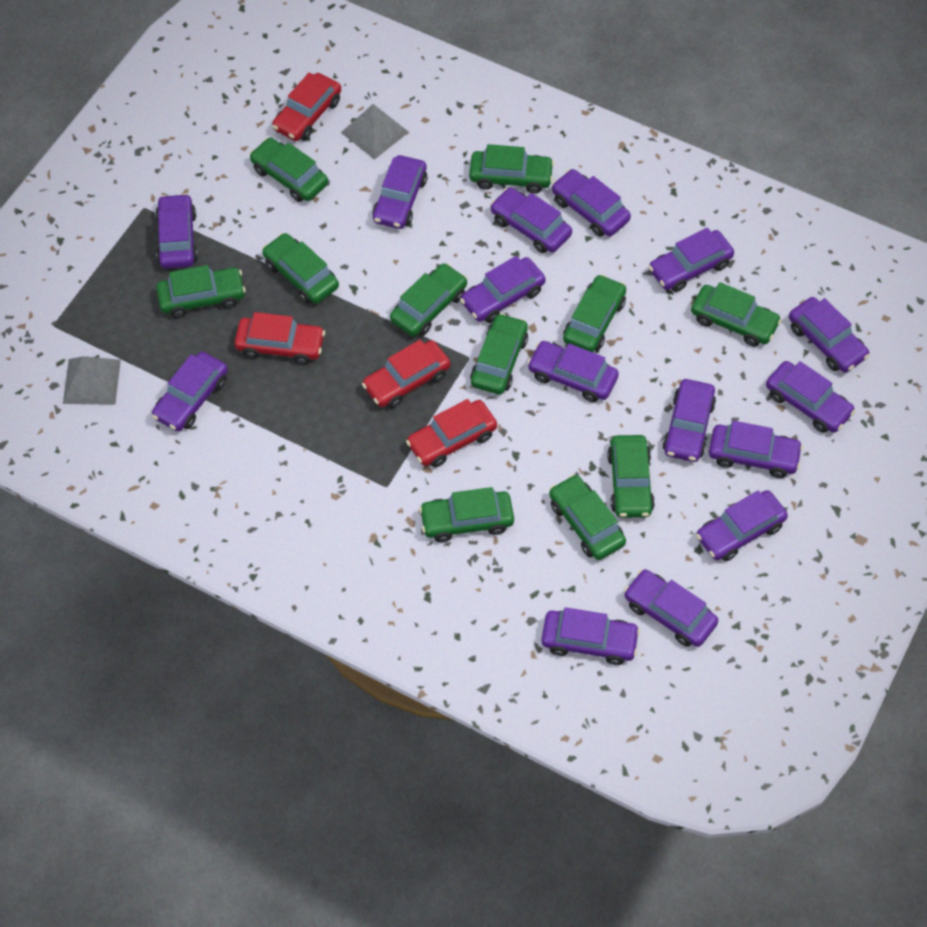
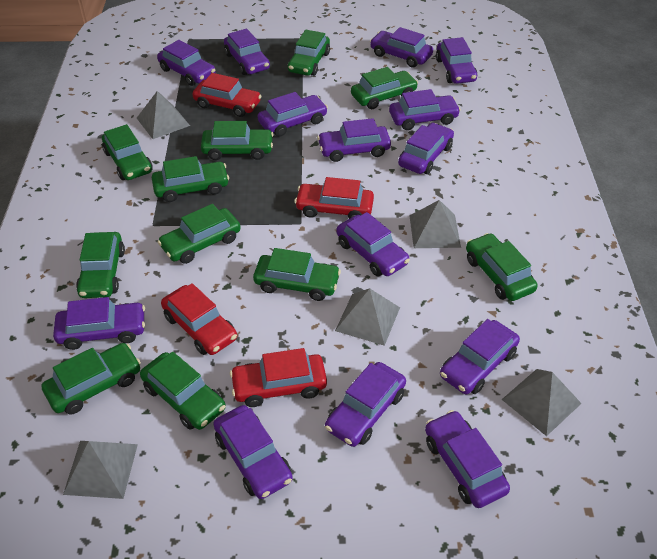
grey pyramid: 2 -> 5
purple car: 15 -> 14

